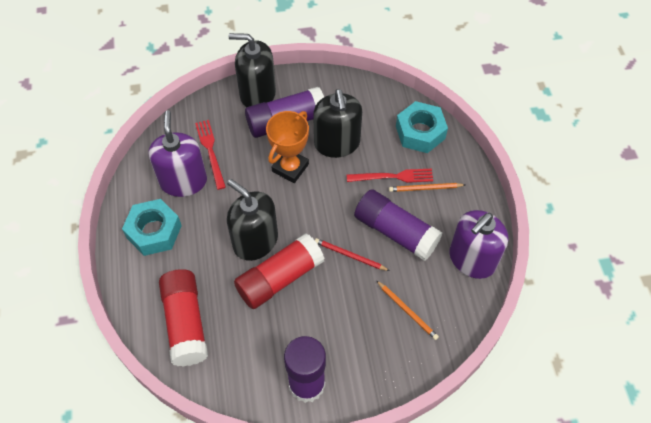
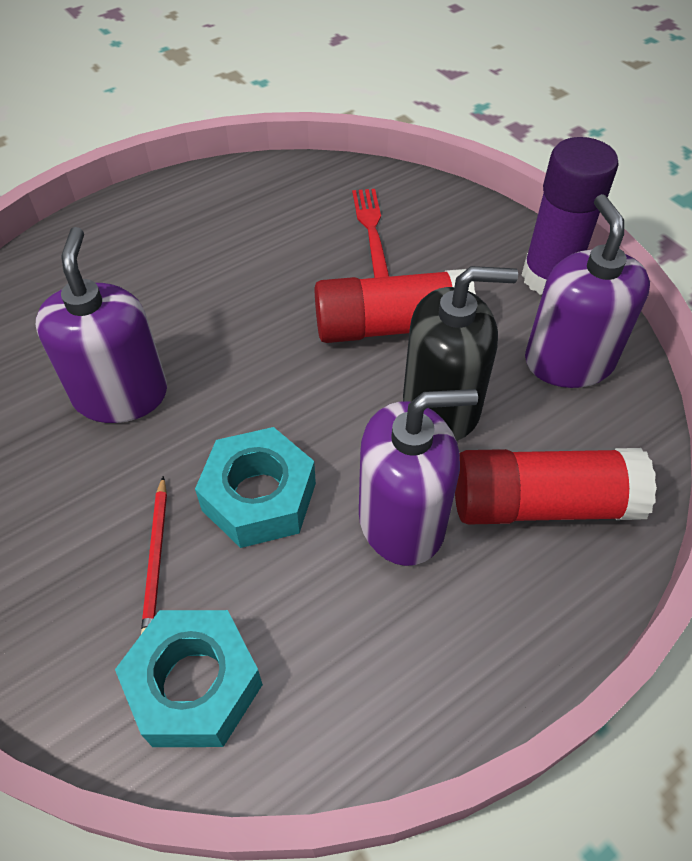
black soap dispenser: 3 -> 1
orange pencil: 2 -> 0
orange trophy: 1 -> 0
purple glue stick: 3 -> 1
purple soap dispenser: 2 -> 3
red fork: 2 -> 1

